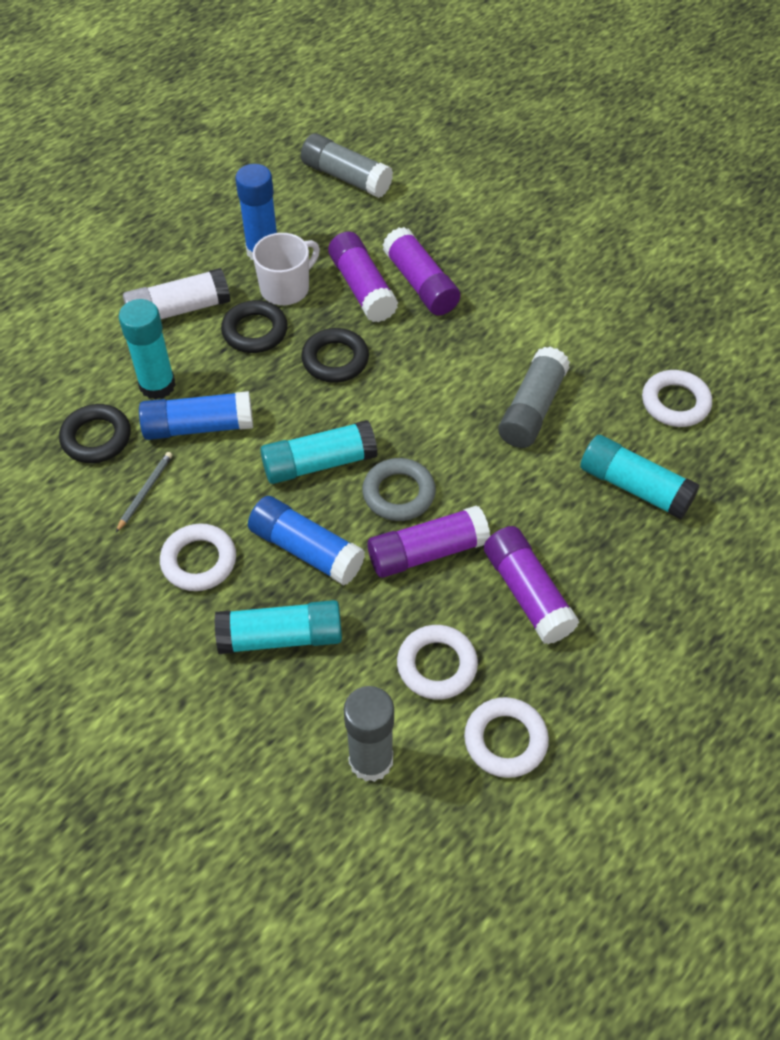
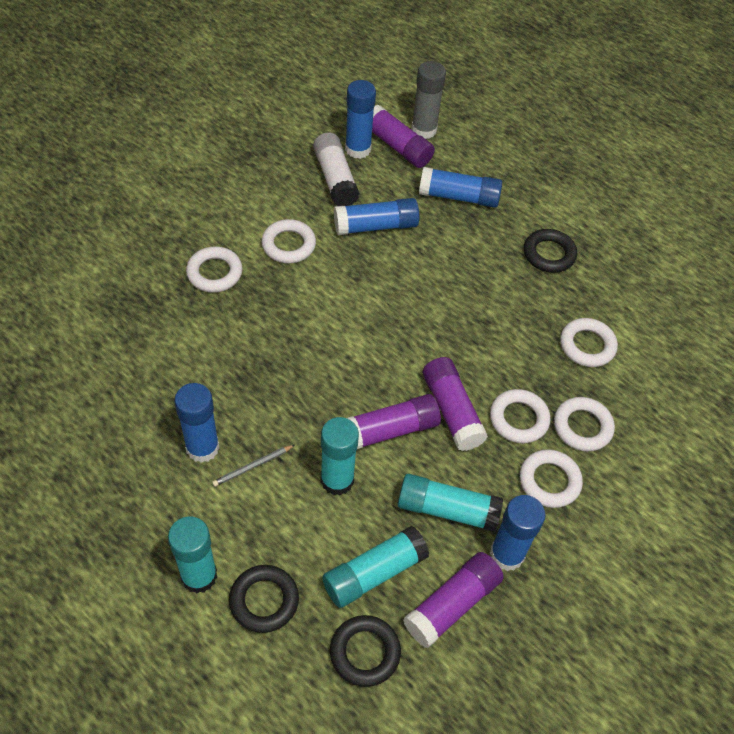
blue glue stick: 3 -> 5
grey glue stick: 3 -> 1
grey ring: 1 -> 0
white mug: 1 -> 0
white ring: 4 -> 6

